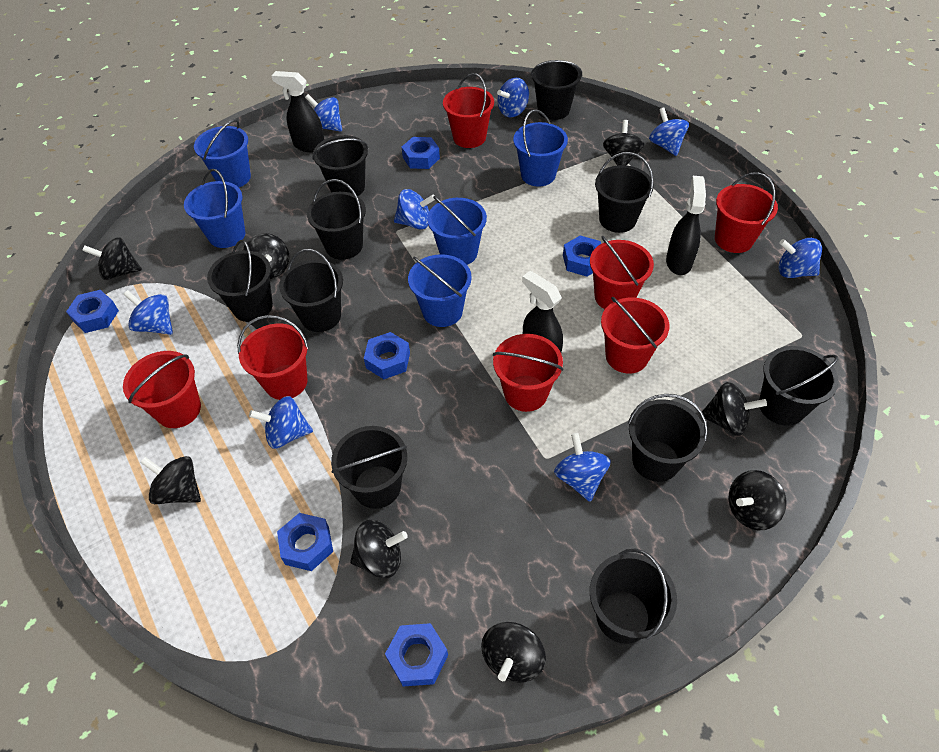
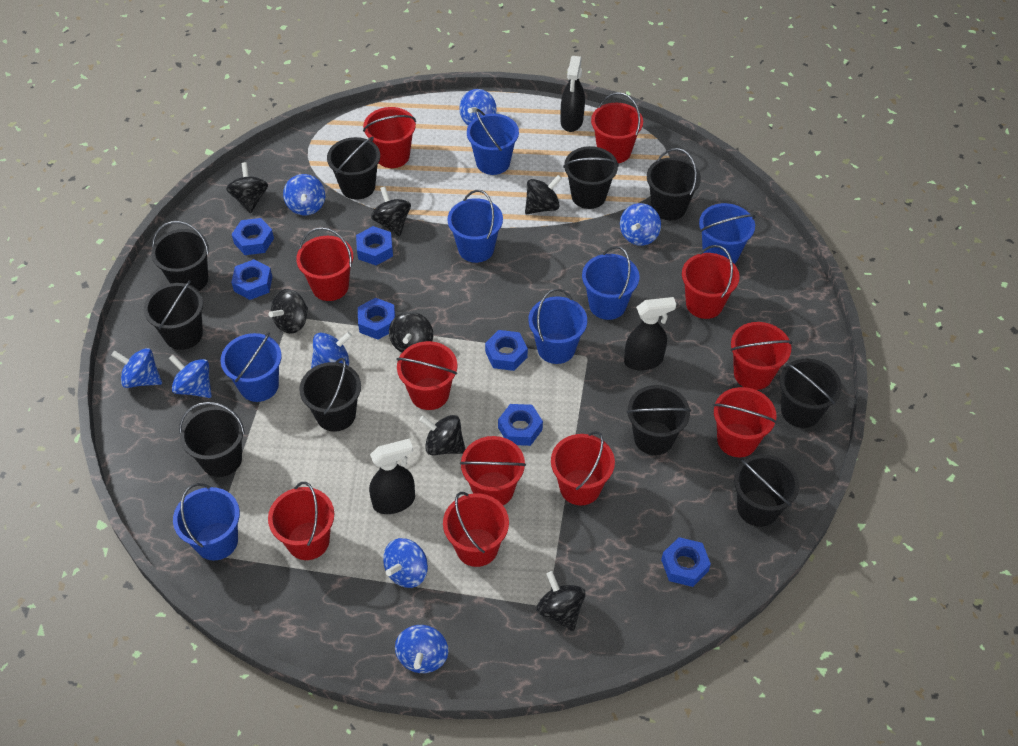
black spinning top: 8 -> 7
blue bucket: 5 -> 7
blue nut: 6 -> 7
red bucket: 7 -> 11

